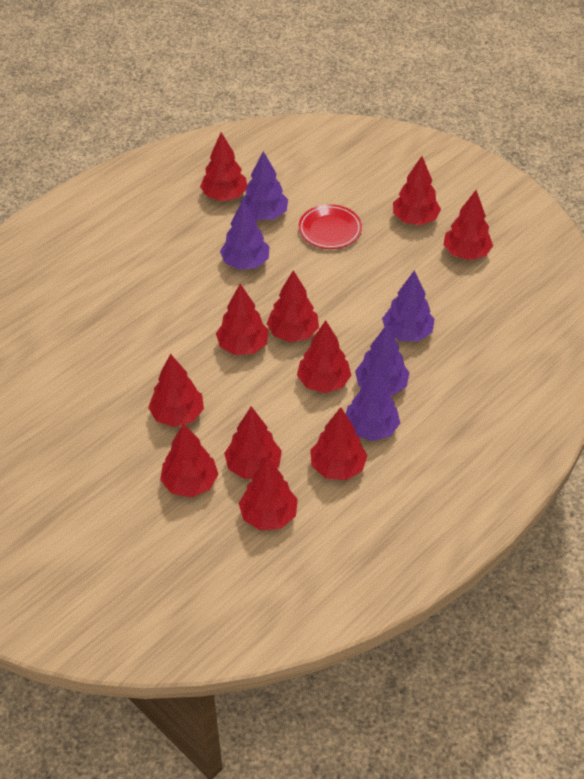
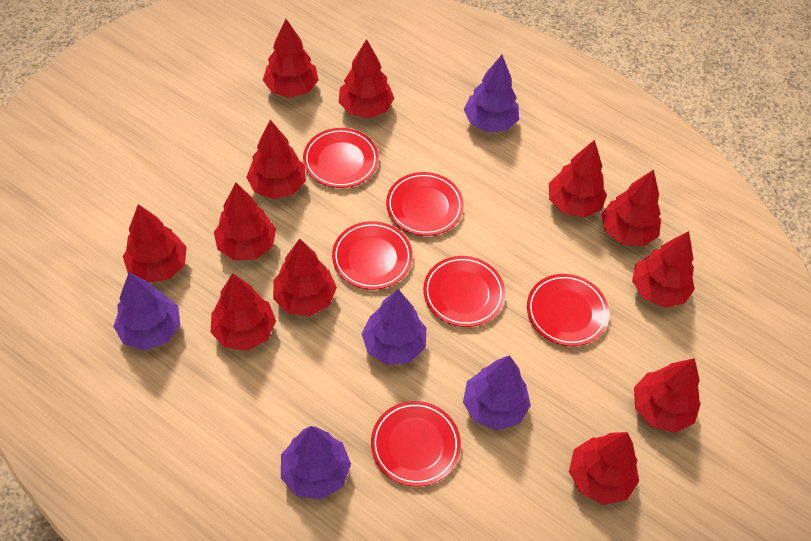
red plate: 1 -> 6
red tree: 11 -> 12

